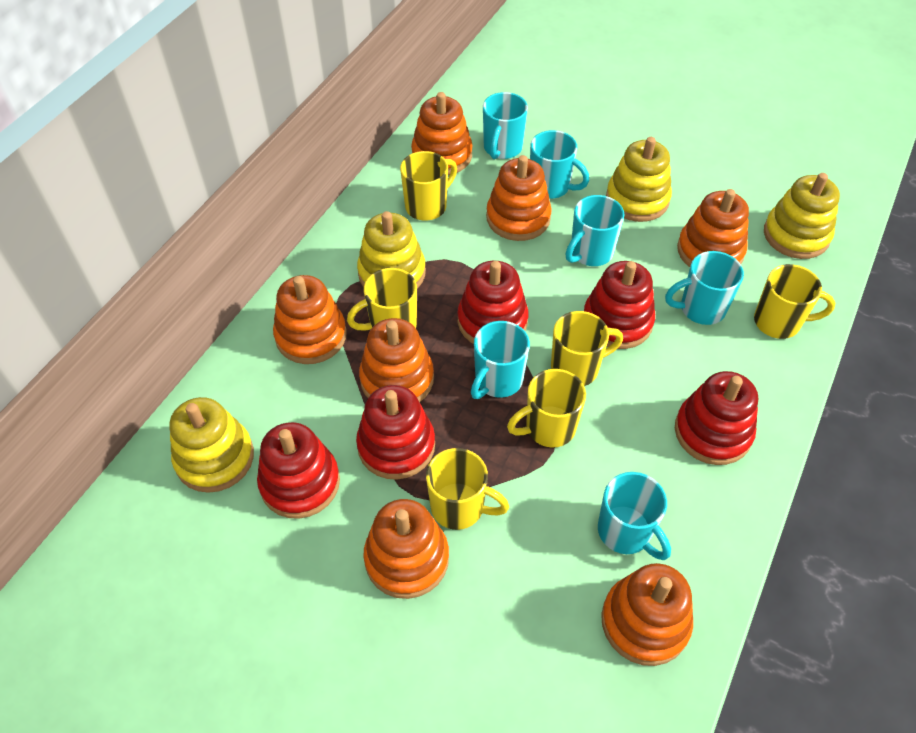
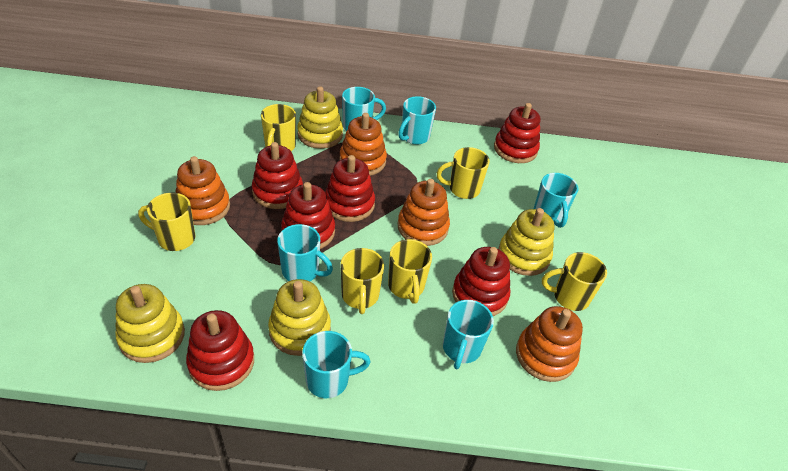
orange stacking toy: 7 -> 4
red stacking toy: 5 -> 6

